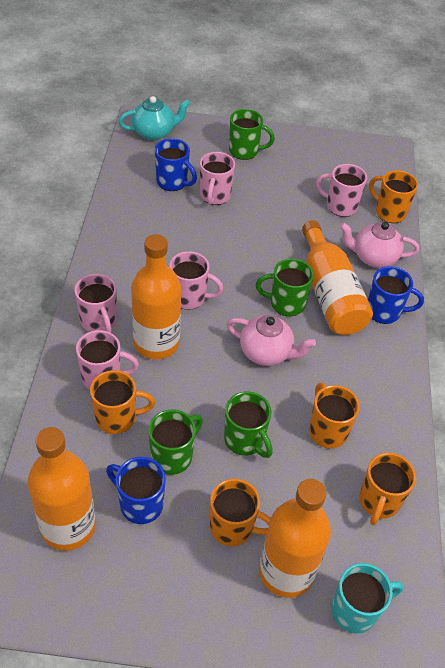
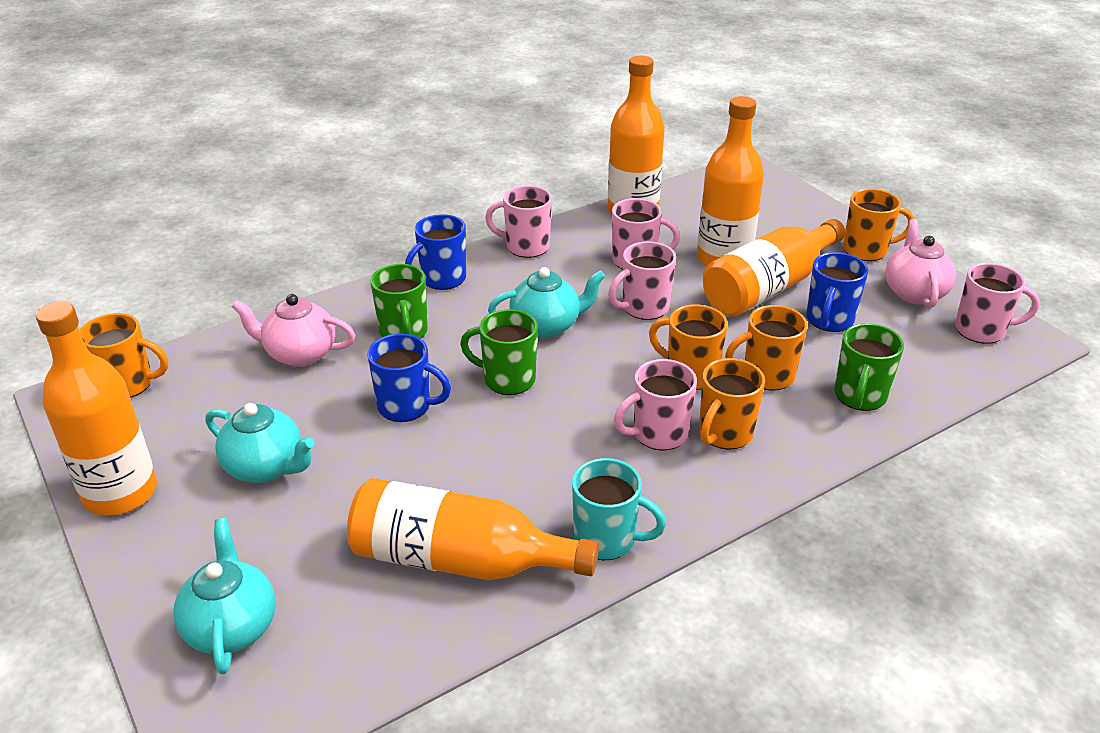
green mug: 4 -> 3
orange bottle: 4 -> 5
turquoise teapot: 1 -> 3

